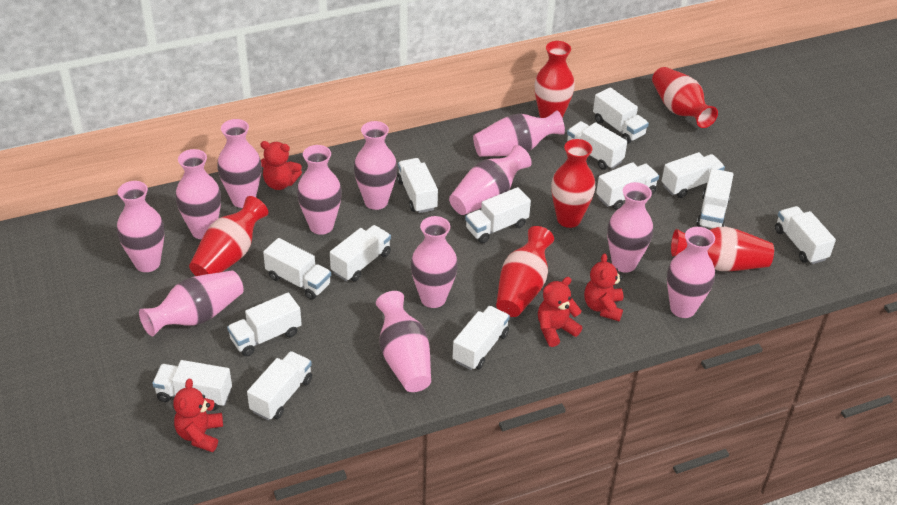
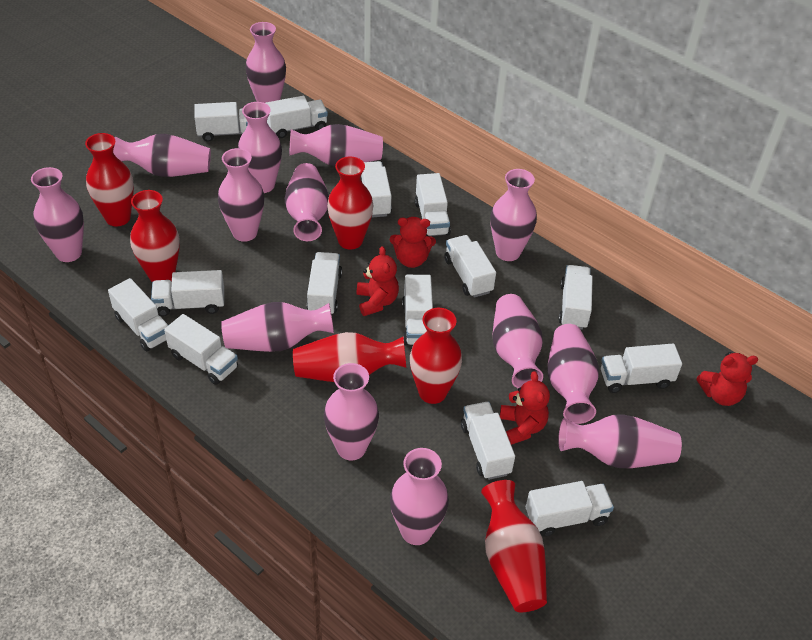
pink vase: 12 -> 14

